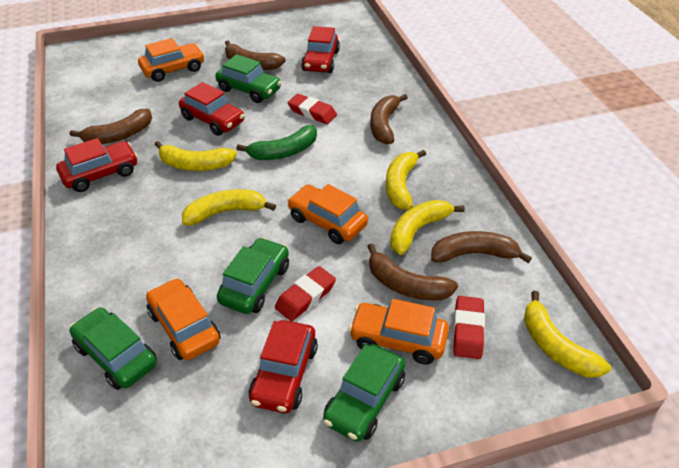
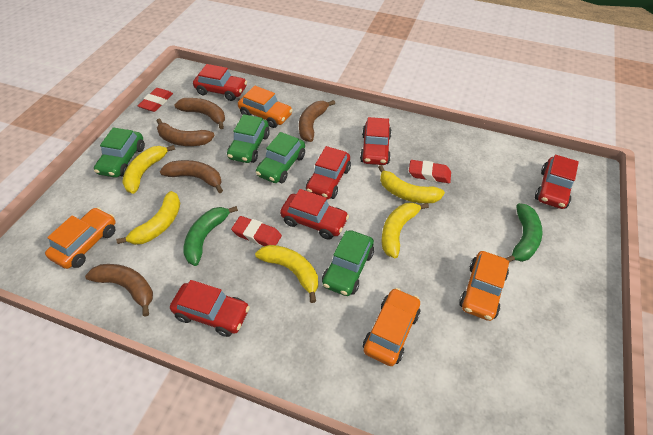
green banana: 1 -> 2
red car: 4 -> 6

